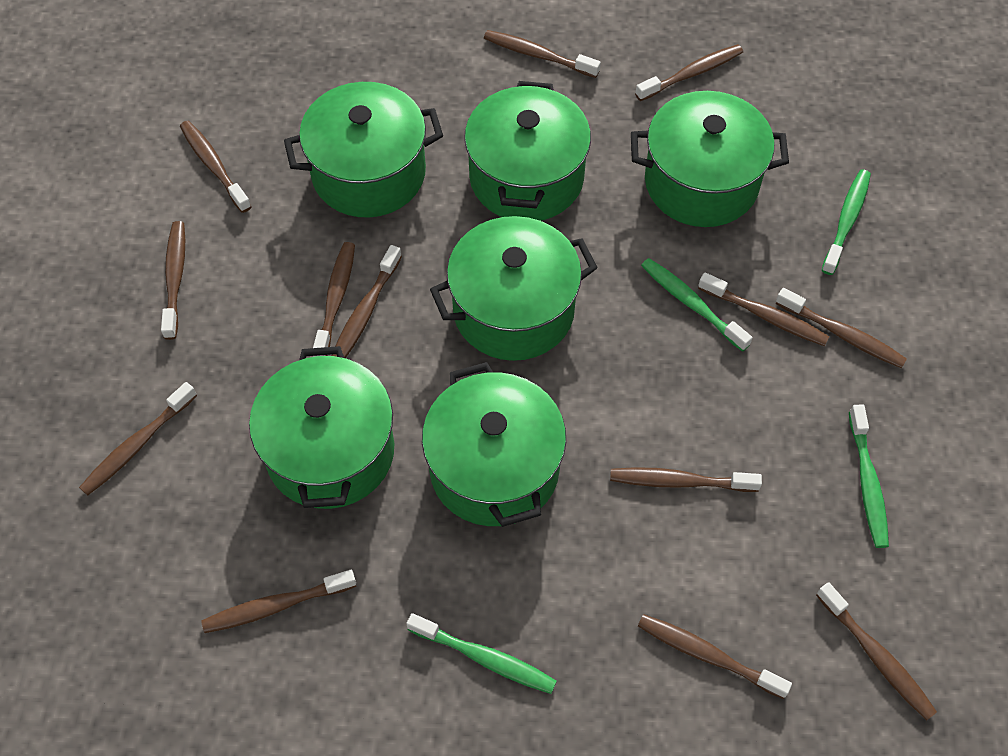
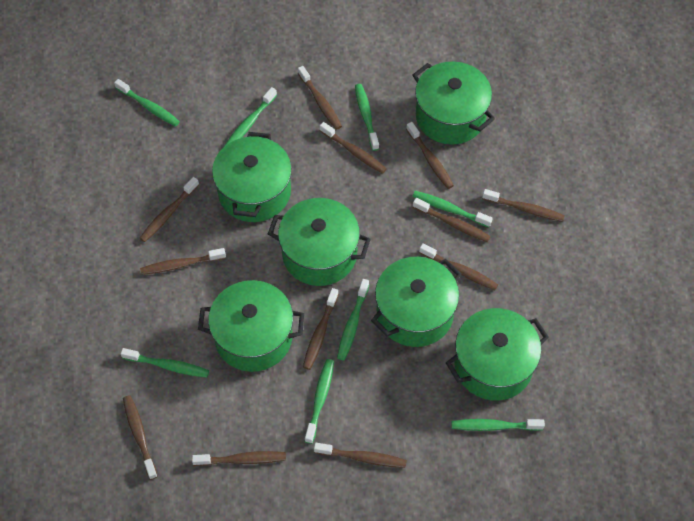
brown toothbrush: 13 -> 12
green toothbrush: 4 -> 8

